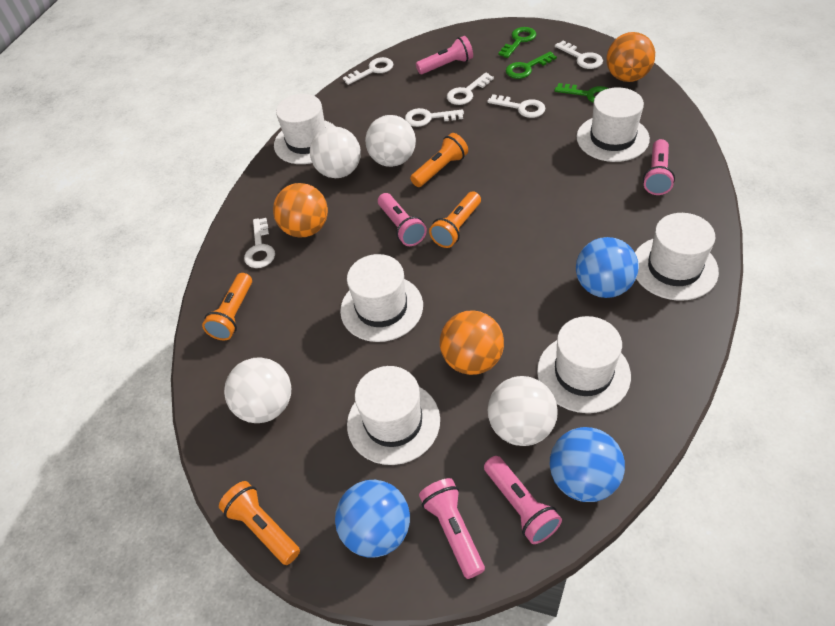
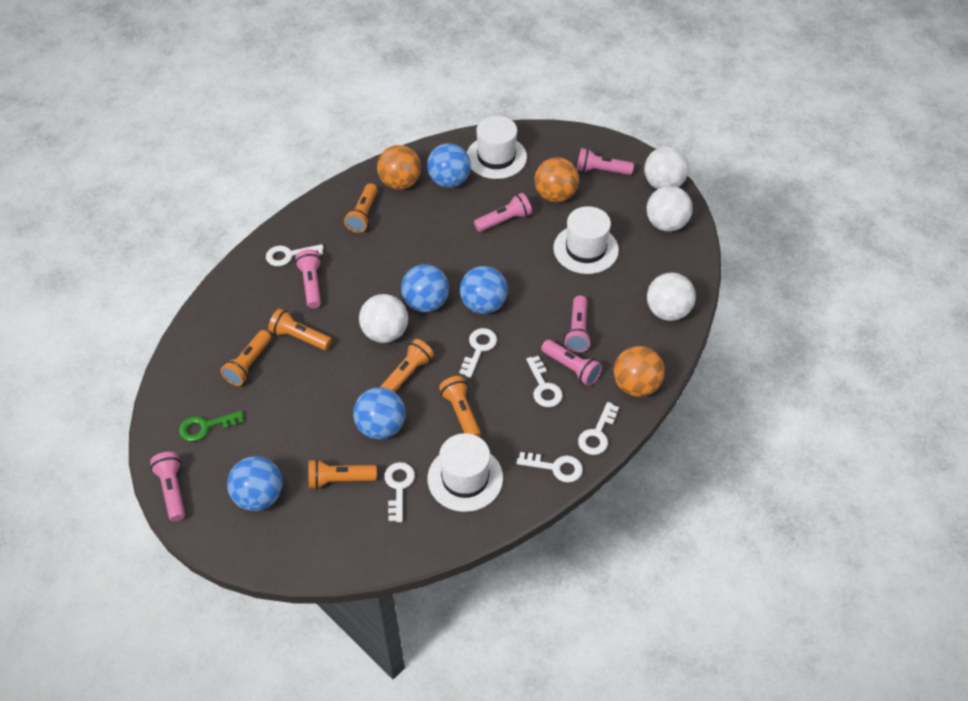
blue ball: 3 -> 5
green key: 3 -> 1
orange flashlight: 4 -> 6
pink flashlight: 5 -> 6
white hat: 6 -> 3

